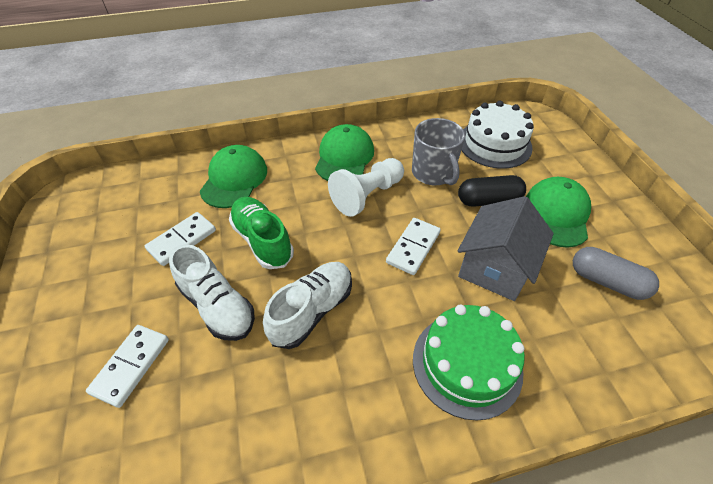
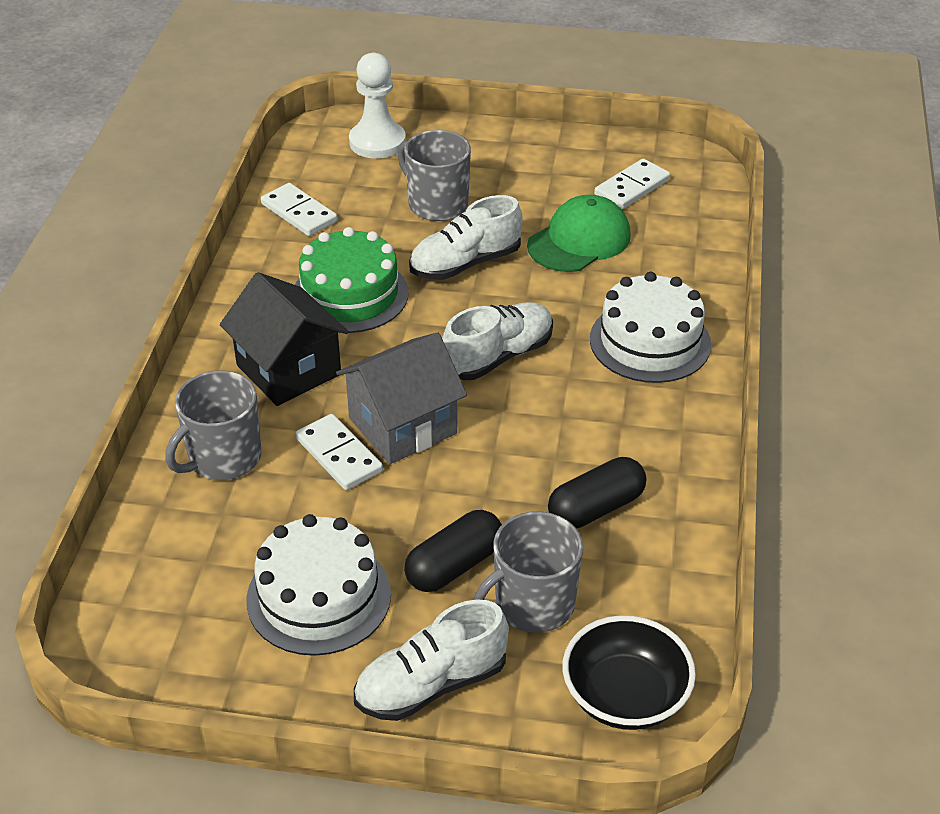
black bowl: 0 -> 1
black capsule: 1 -> 2
black house: 0 -> 1
green cap: 3 -> 1
green shoe: 1 -> 0
grey capsule: 1 -> 0
grey mug: 1 -> 3
white cake: 1 -> 2
white shoe: 2 -> 3

